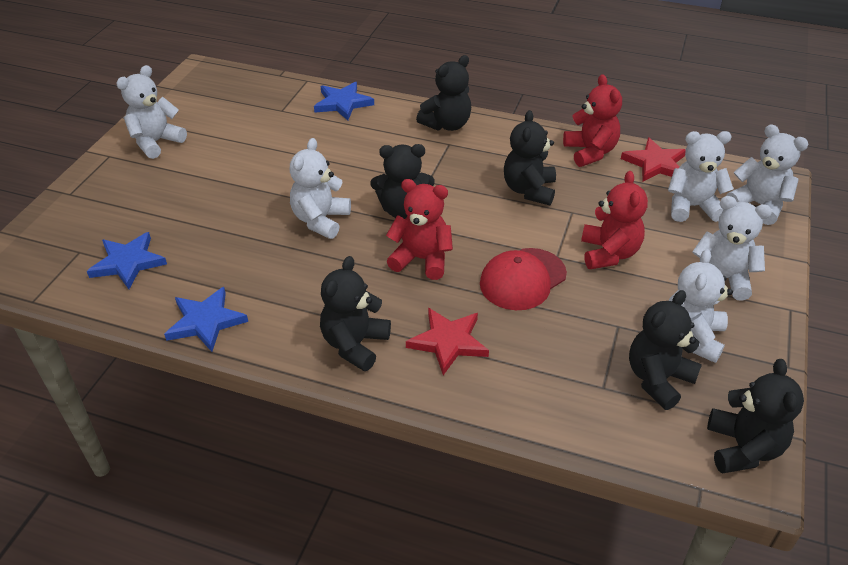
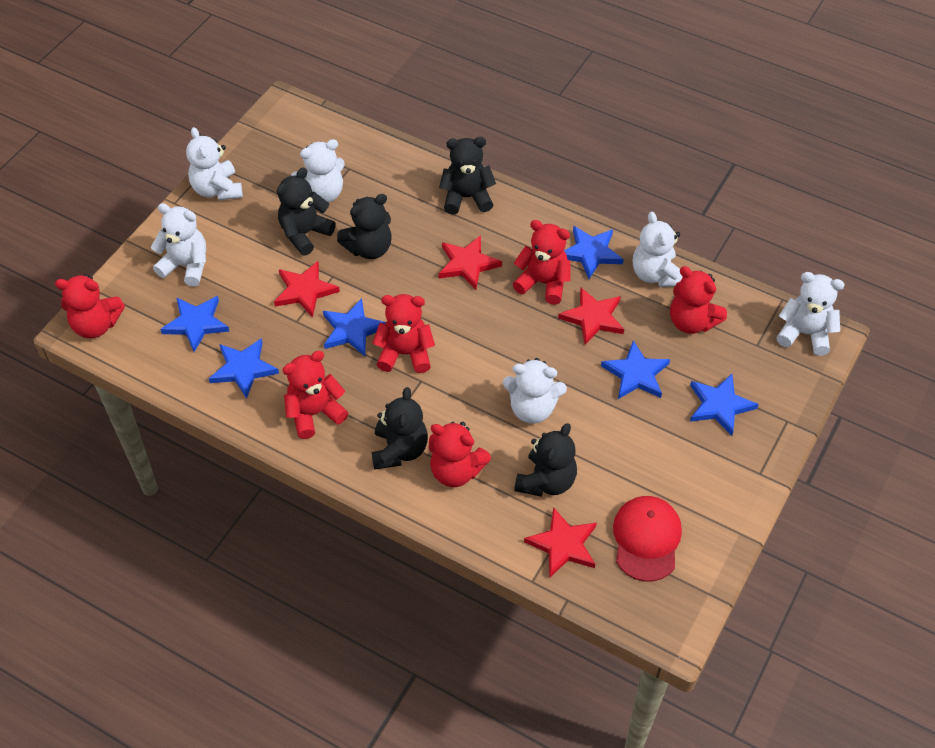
black teddy bear: 6 -> 5
blue star: 3 -> 6
red star: 2 -> 4
red teddy bear: 3 -> 6

